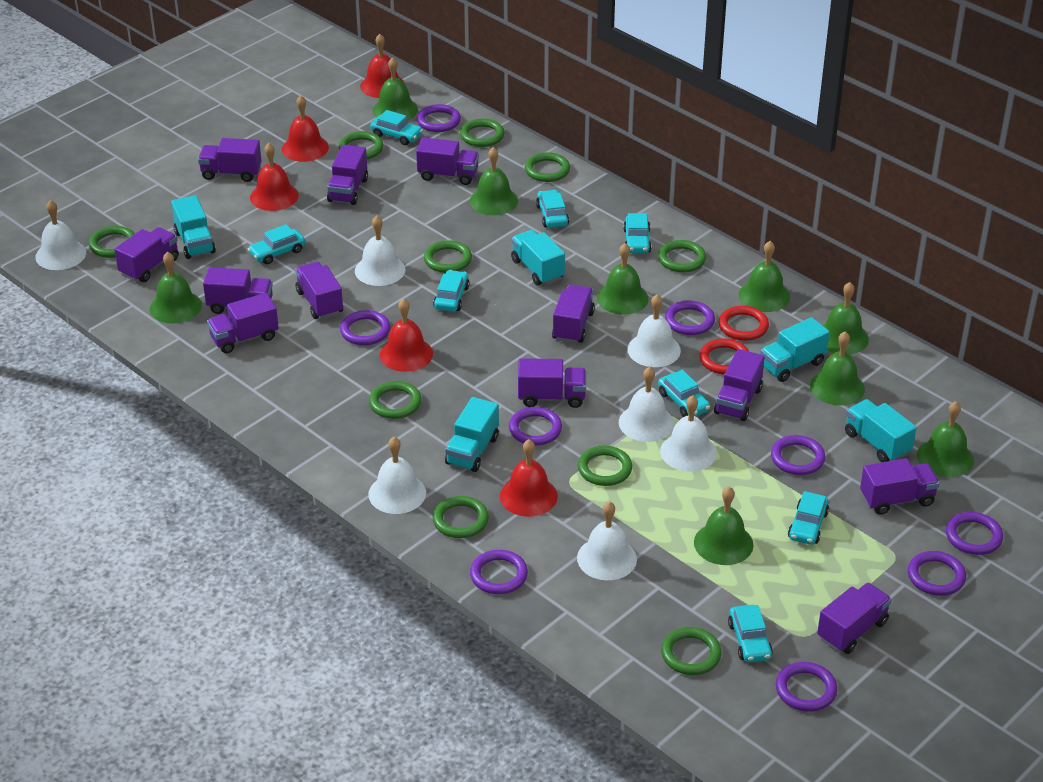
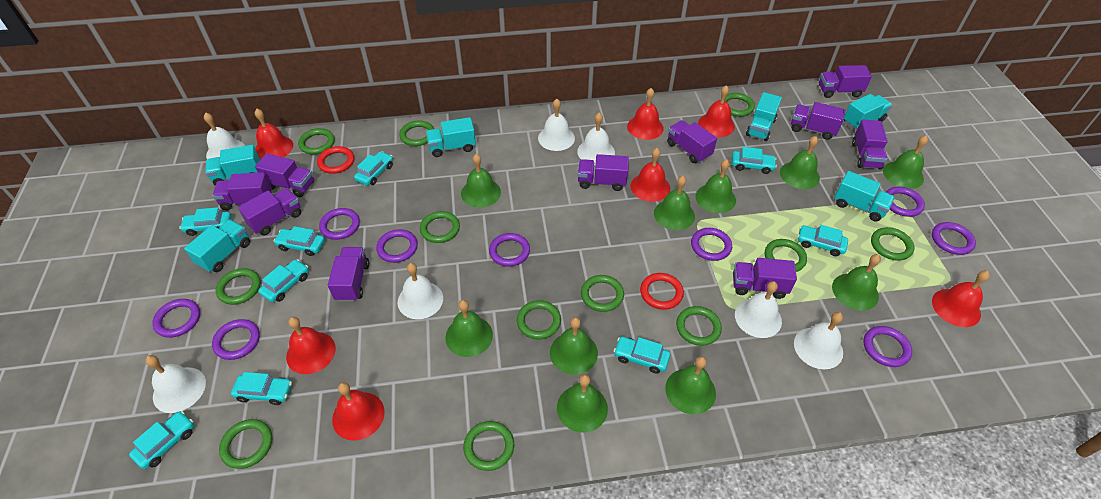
green bell: 9 -> 10
green ring: 10 -> 12
purple truck: 12 -> 10
red bell: 5 -> 7
turquoise car: 8 -> 9
turquoise truck: 5 -> 6

